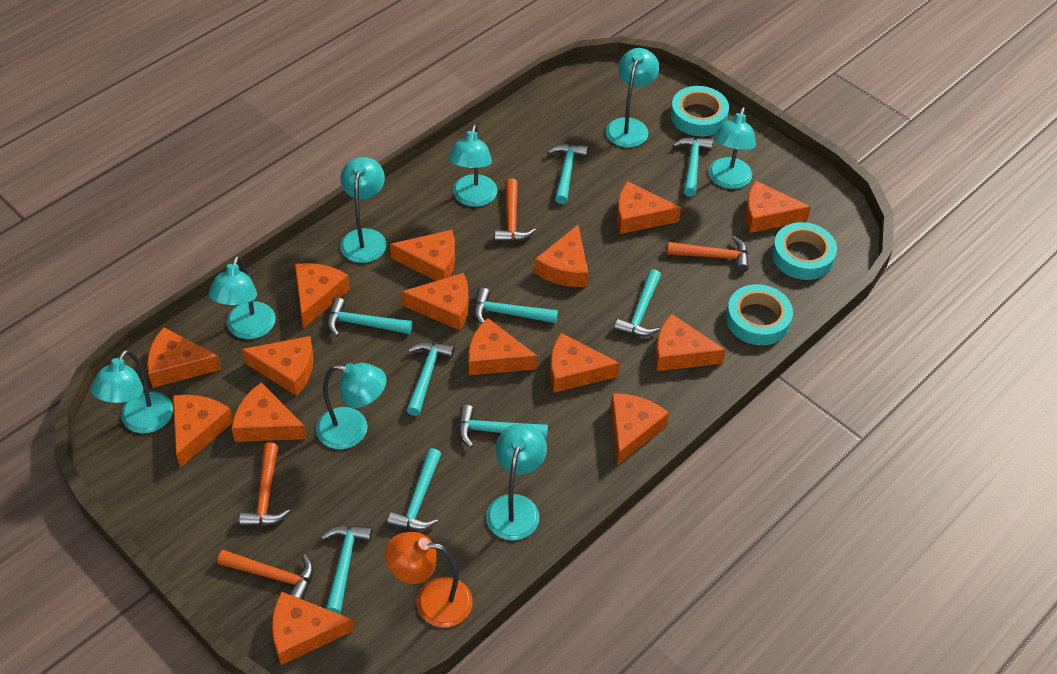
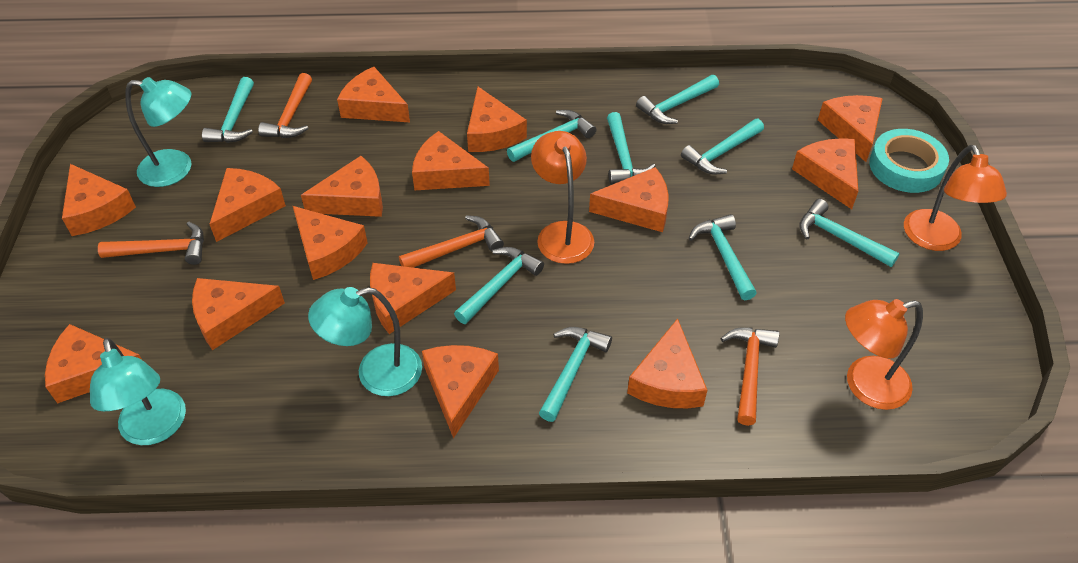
orange lamp: 1 -> 3
turquoise lamp: 8 -> 3
turquoise tape: 3 -> 1

